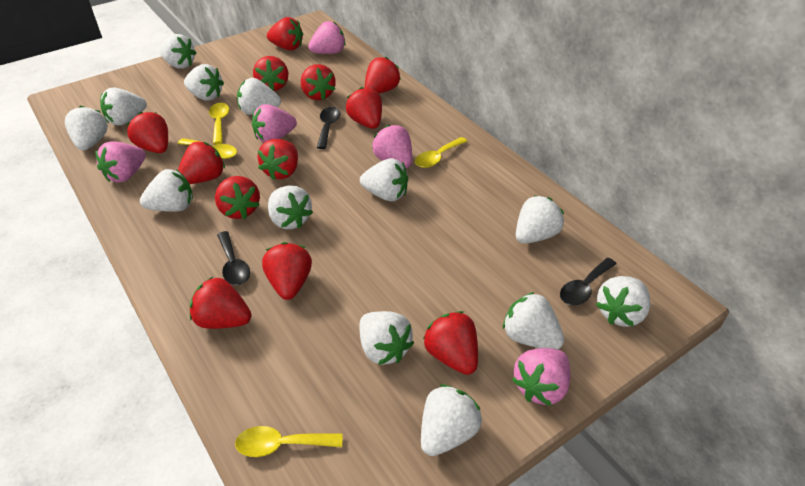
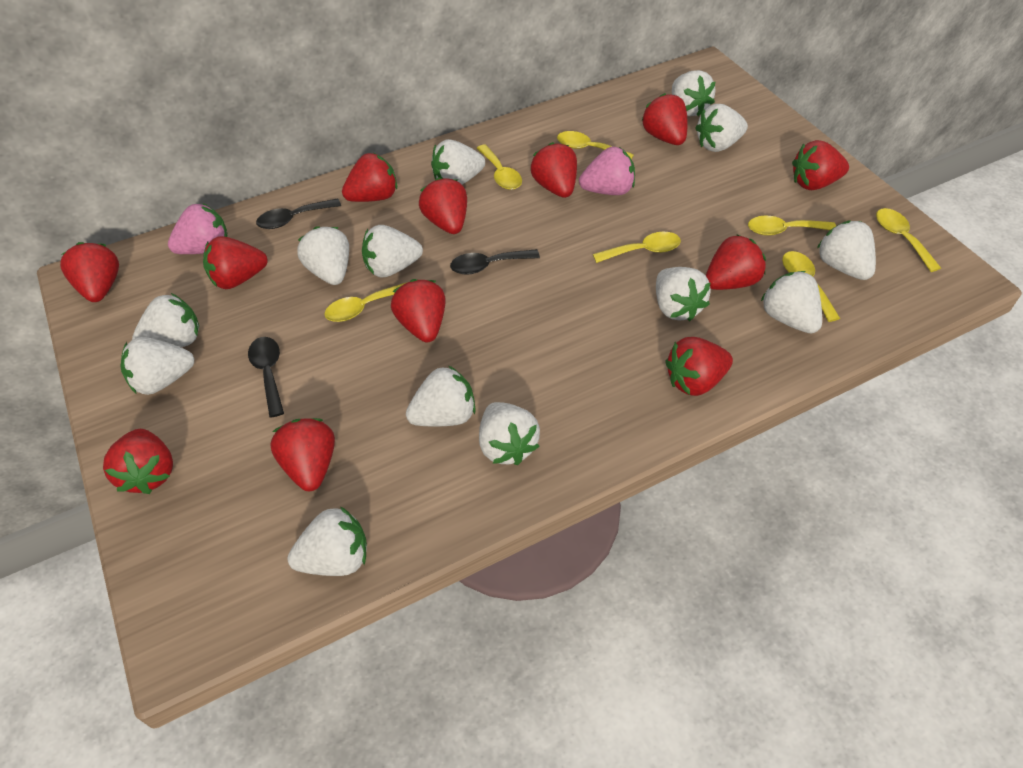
pink strawberry: 5 -> 2
yellow spoon: 4 -> 7

